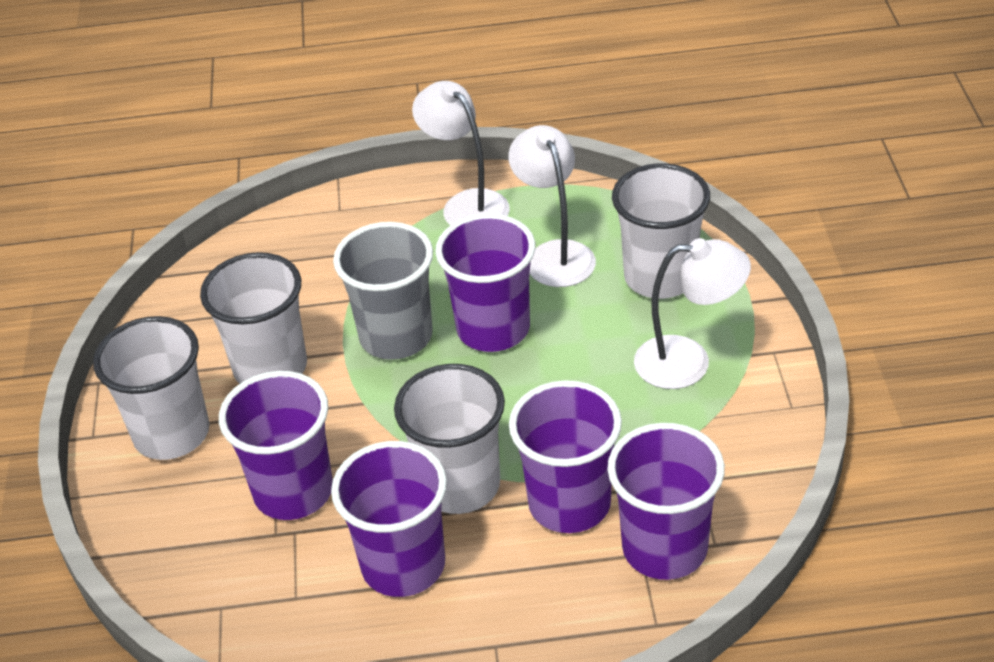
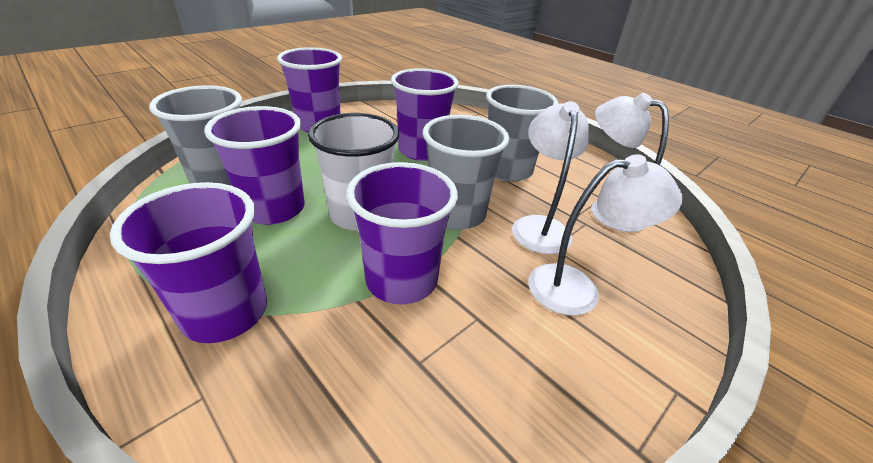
grey cup: 1 -> 3
white cup: 4 -> 1

